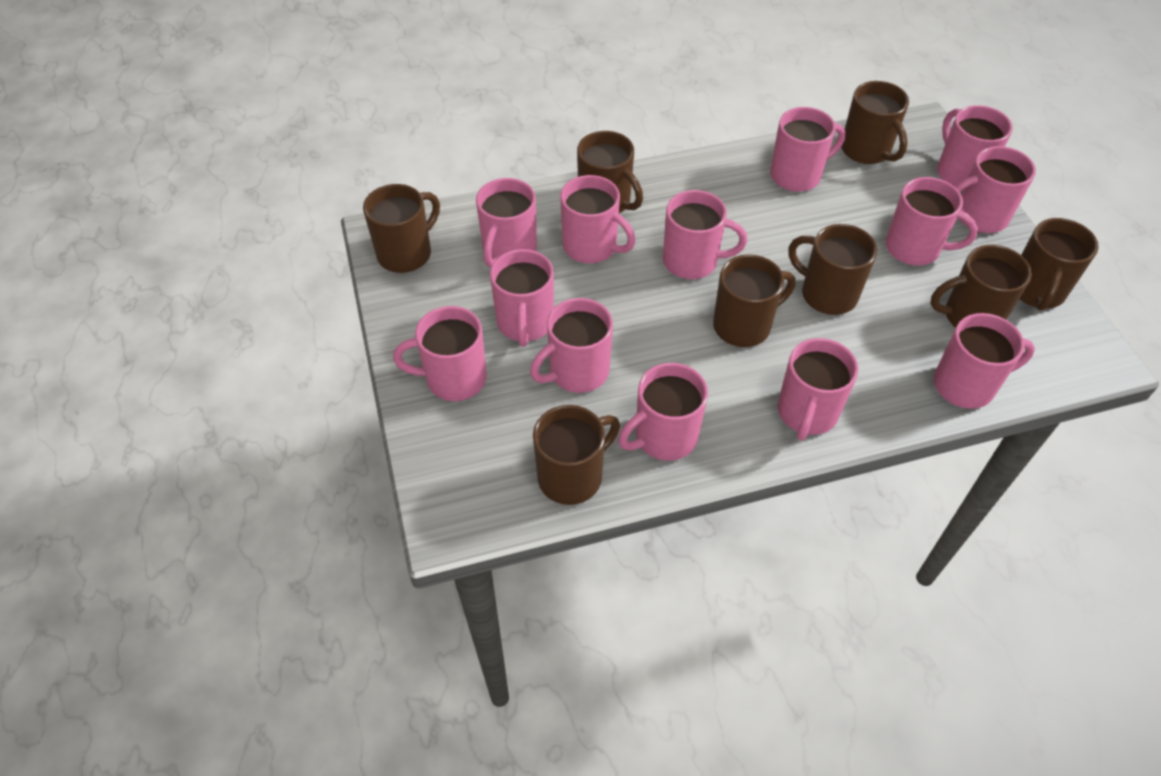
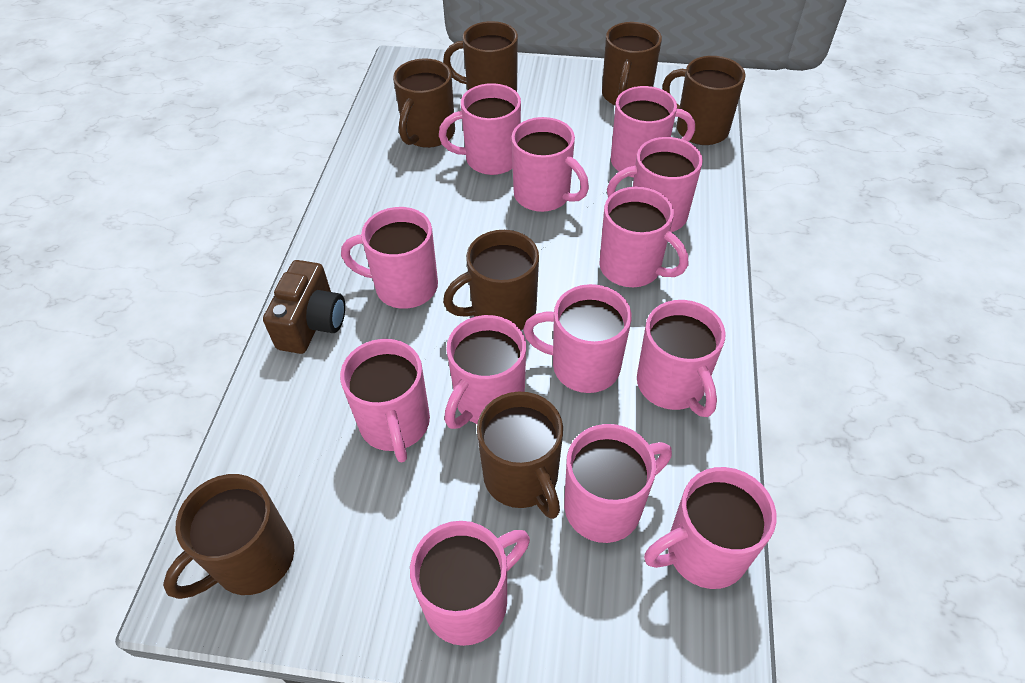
brown camera: 0 -> 1
brown mug: 8 -> 7

